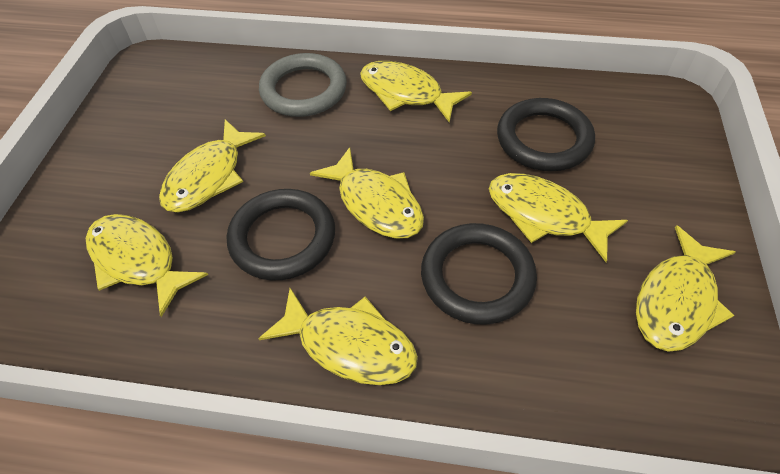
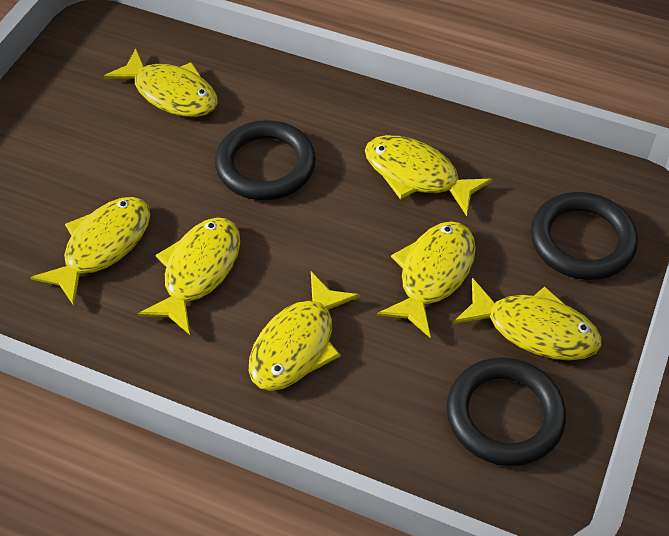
grey ring: 1 -> 0

